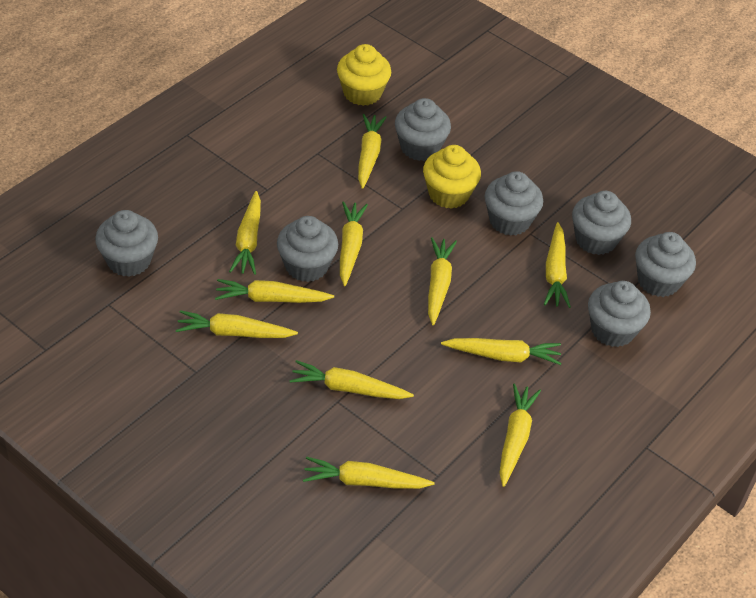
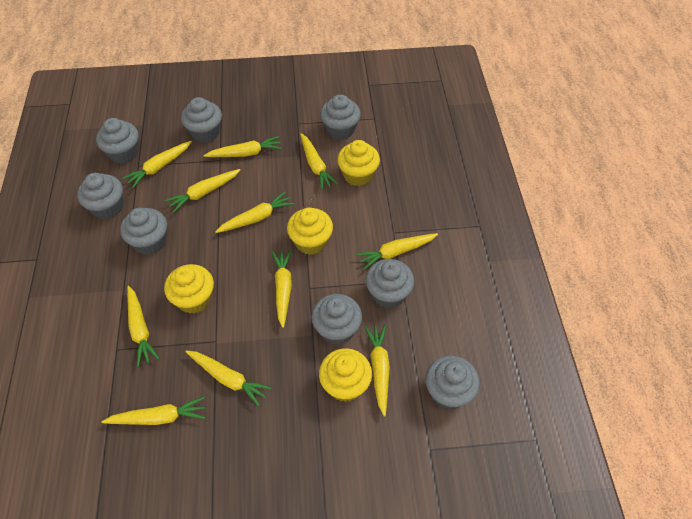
grey cupcake: 7 -> 8
yellow cupcake: 2 -> 4

